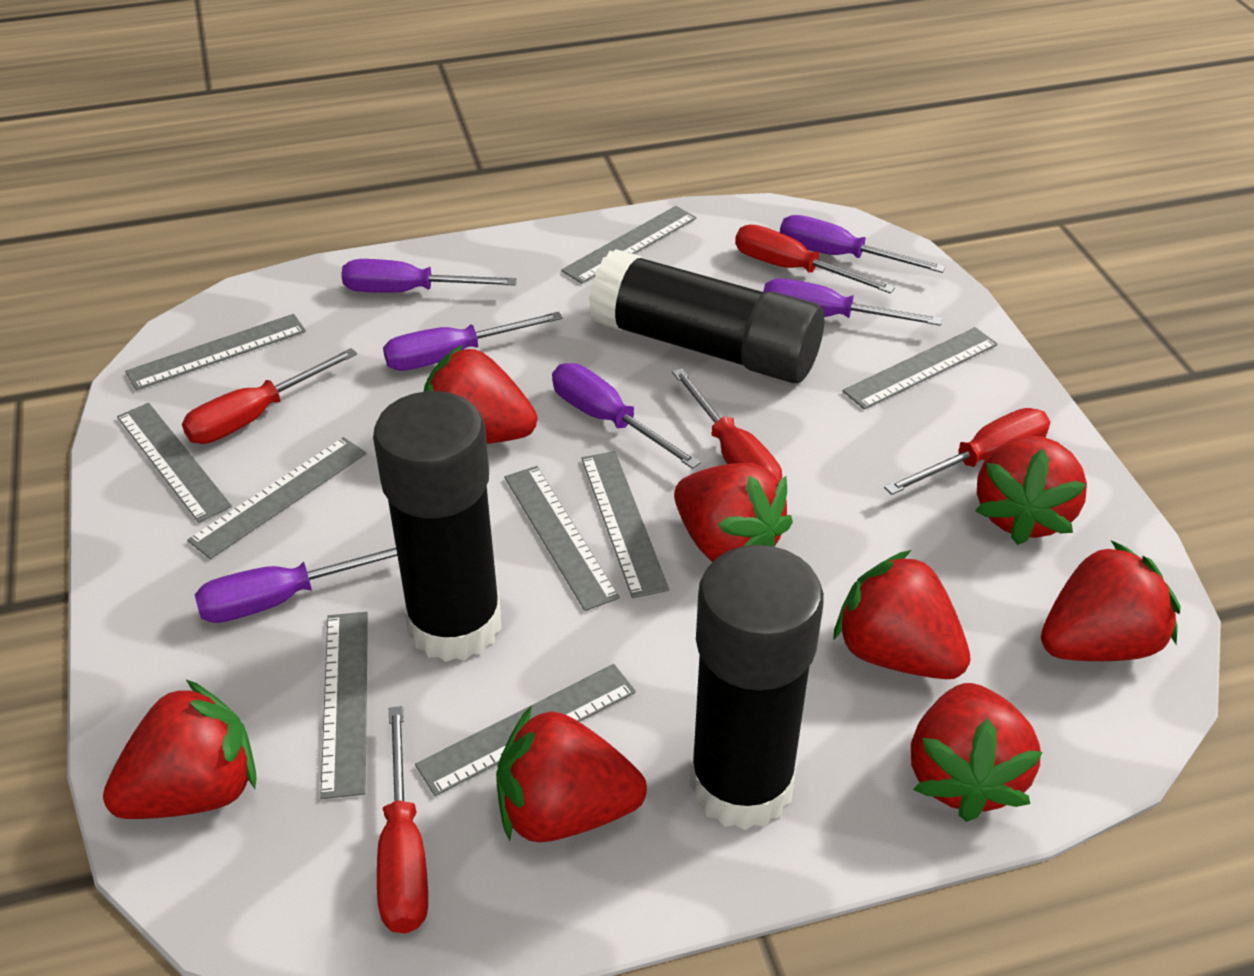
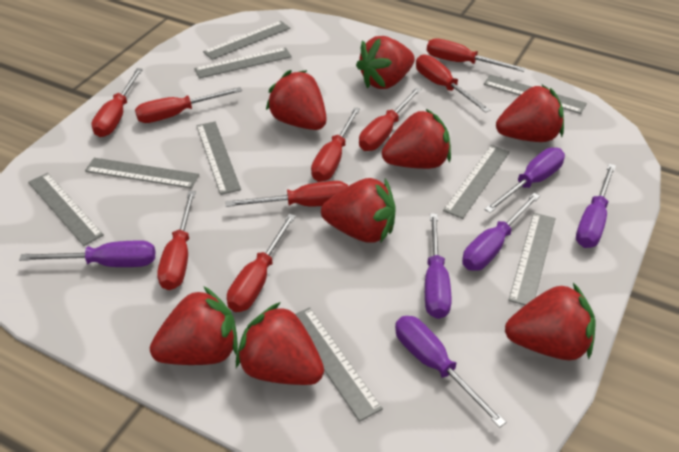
black glue stick: 3 -> 0
red screwdriver: 5 -> 9

